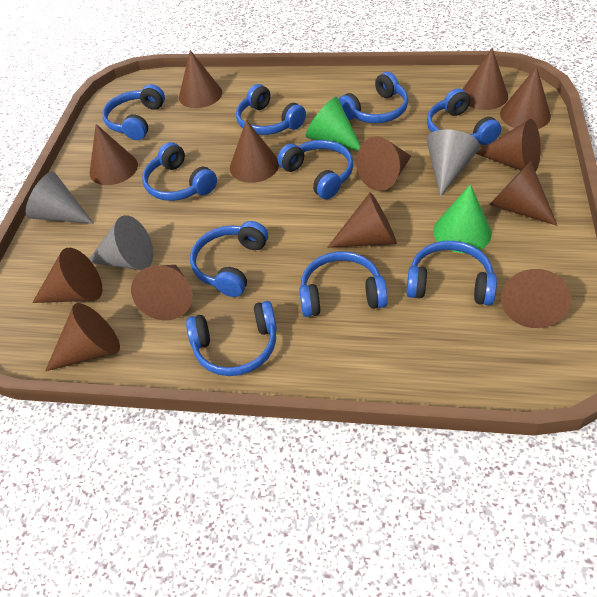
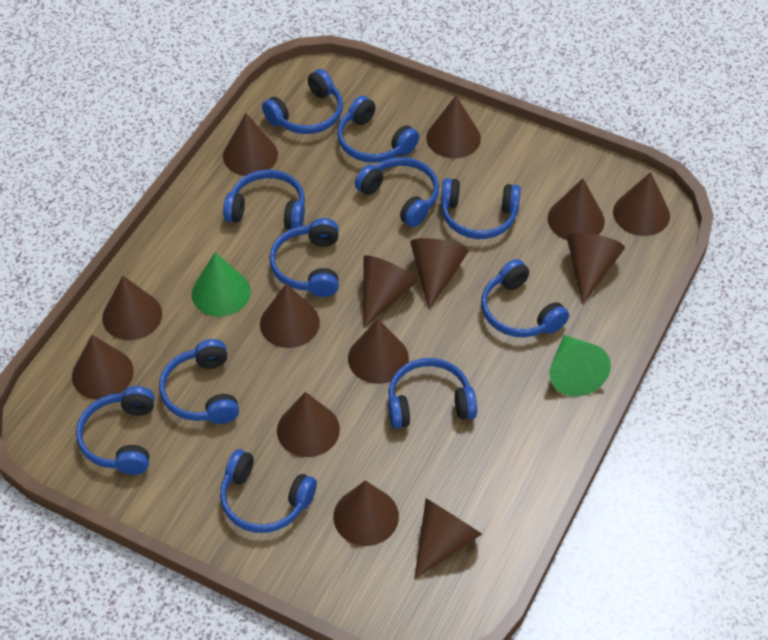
blue headphones: 10 -> 11
brown cone: 13 -> 14
grey cone: 3 -> 0

